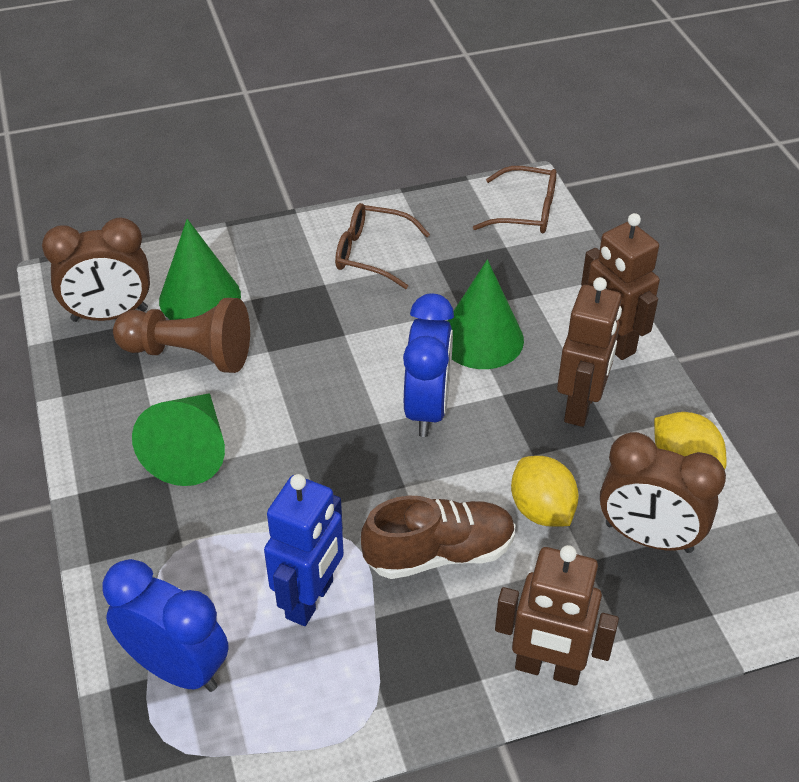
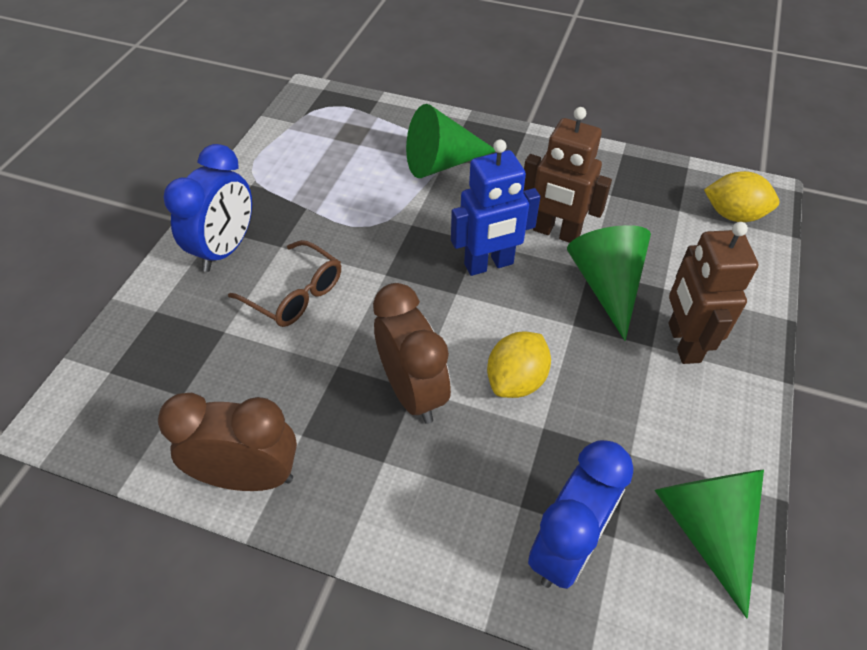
brown glasses: 2 -> 1
brown pawn: 1 -> 0
brown robot: 3 -> 2
brown shoe: 1 -> 0

